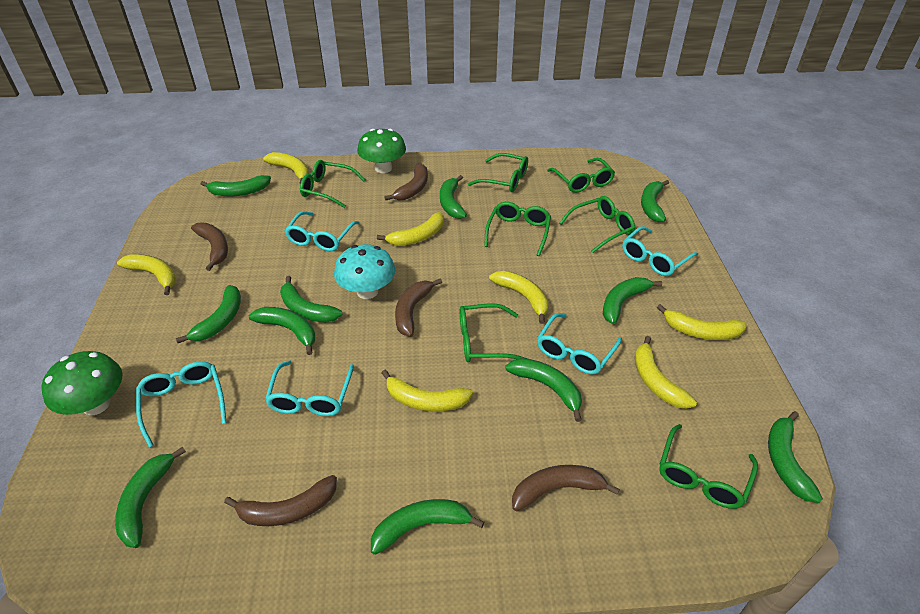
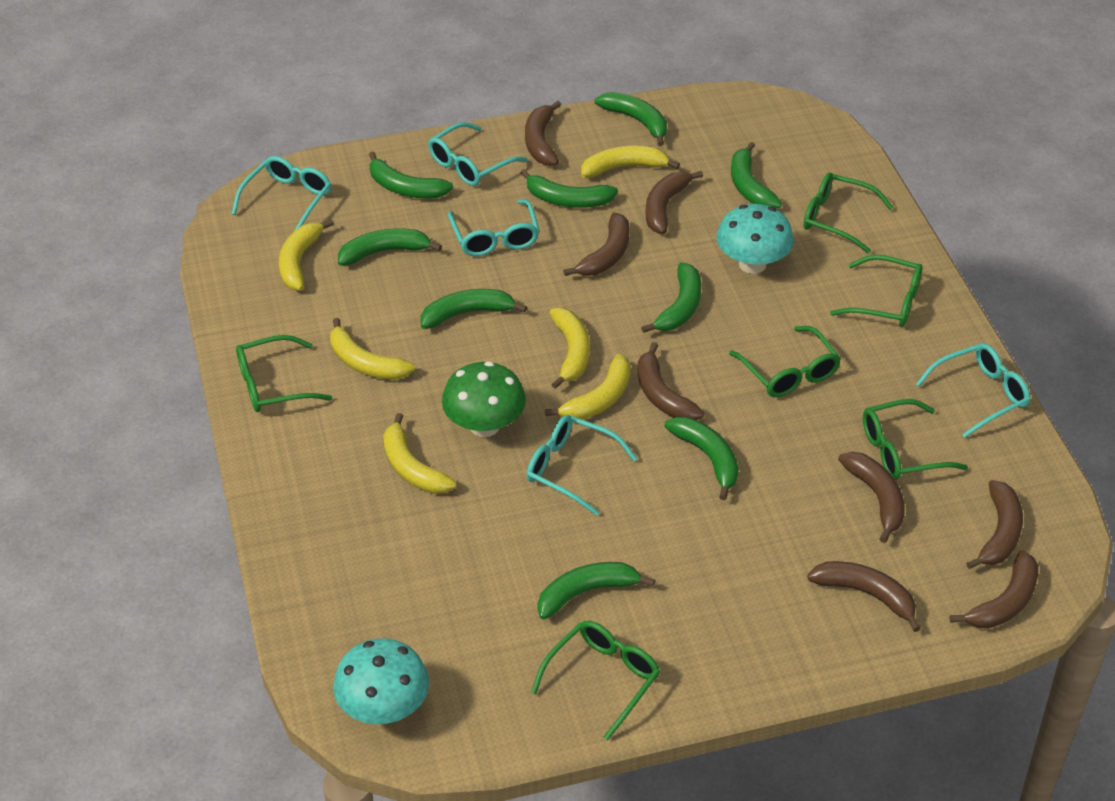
brown banana: 5 -> 8
green banana: 11 -> 9
green glasses: 7 -> 6
green mushroom: 2 -> 1
turquoise mushroom: 1 -> 2
yellow banana: 7 -> 6

